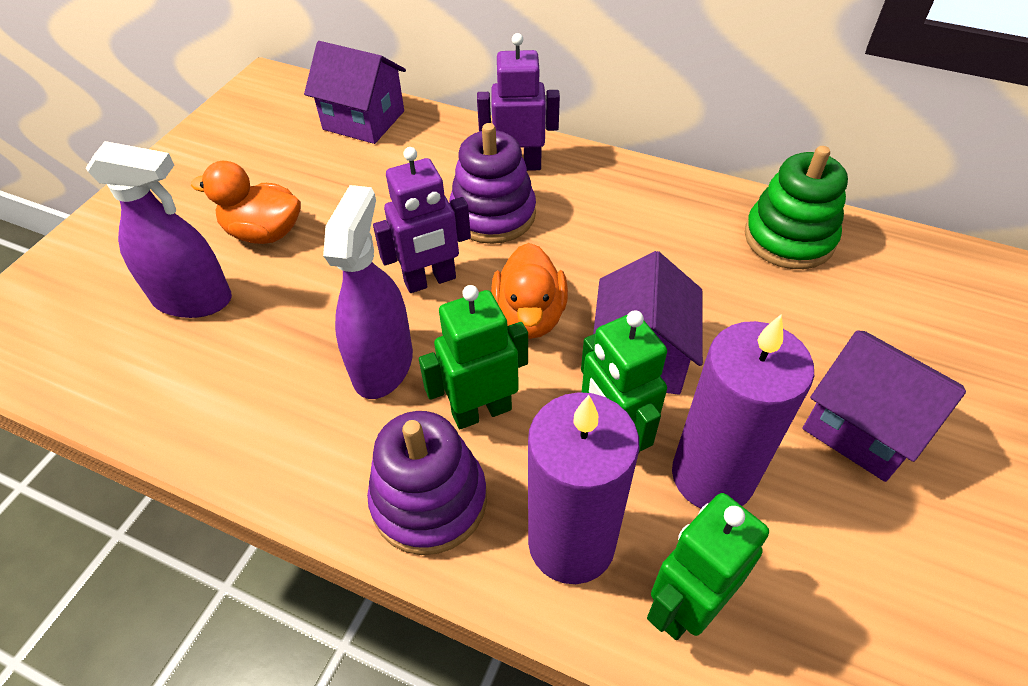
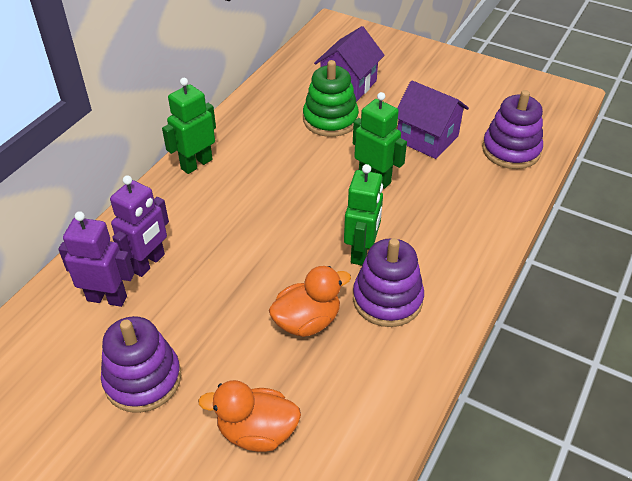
purple candle: 2 -> 0
purple house: 3 -> 2
purple spray bottle: 2 -> 0
purple stacking toy: 2 -> 3

